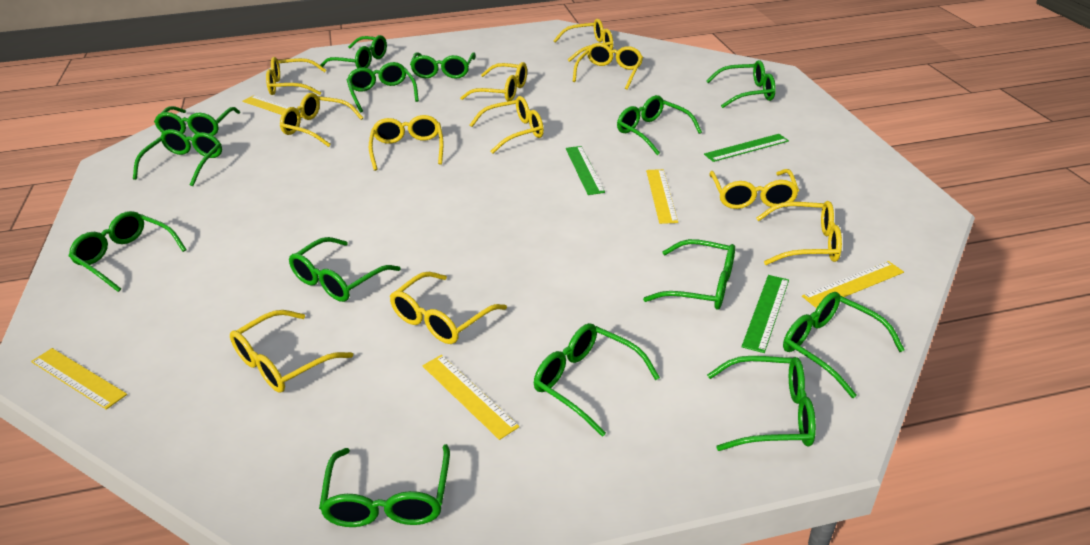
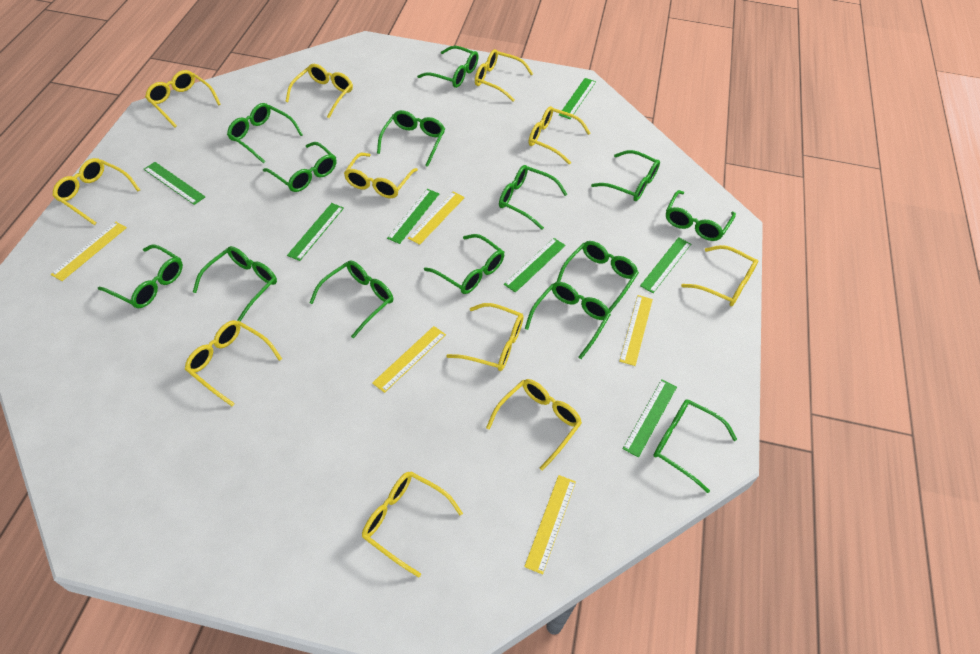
green ruler: 3 -> 7

